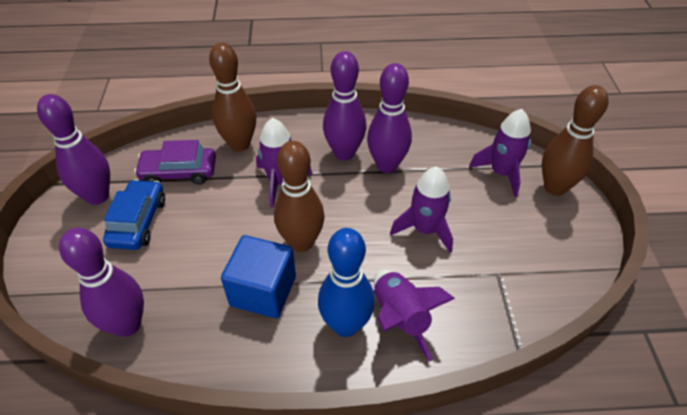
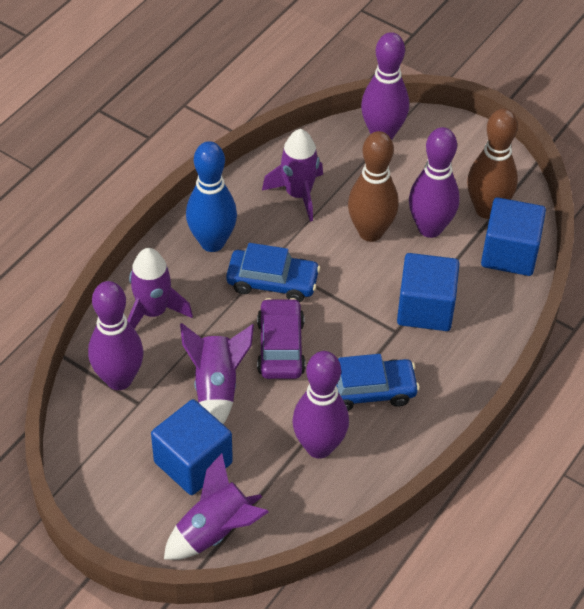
blue car: 1 -> 2
blue cube: 1 -> 3
brown bowling pin: 3 -> 2

